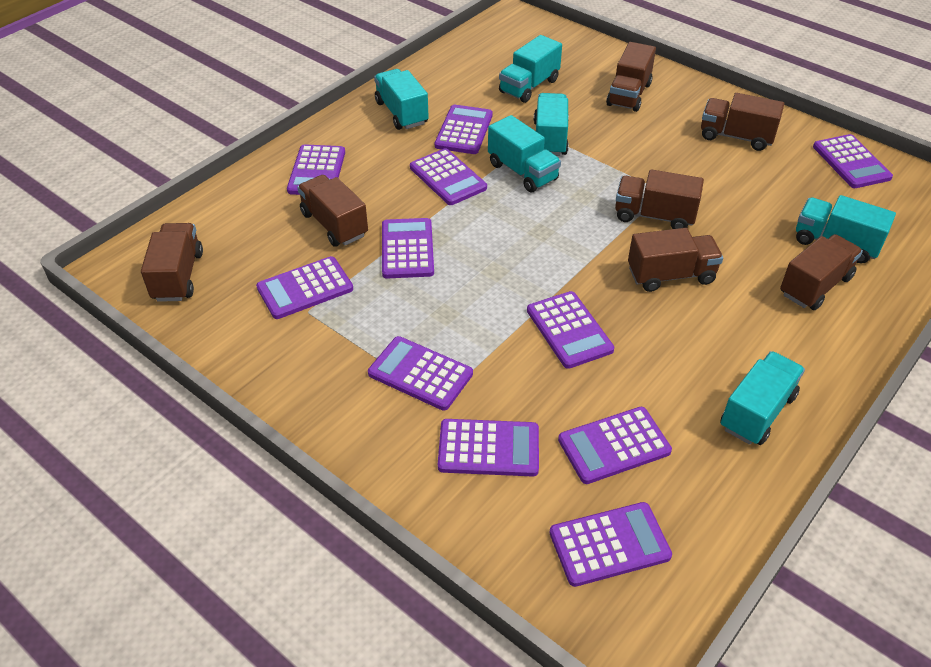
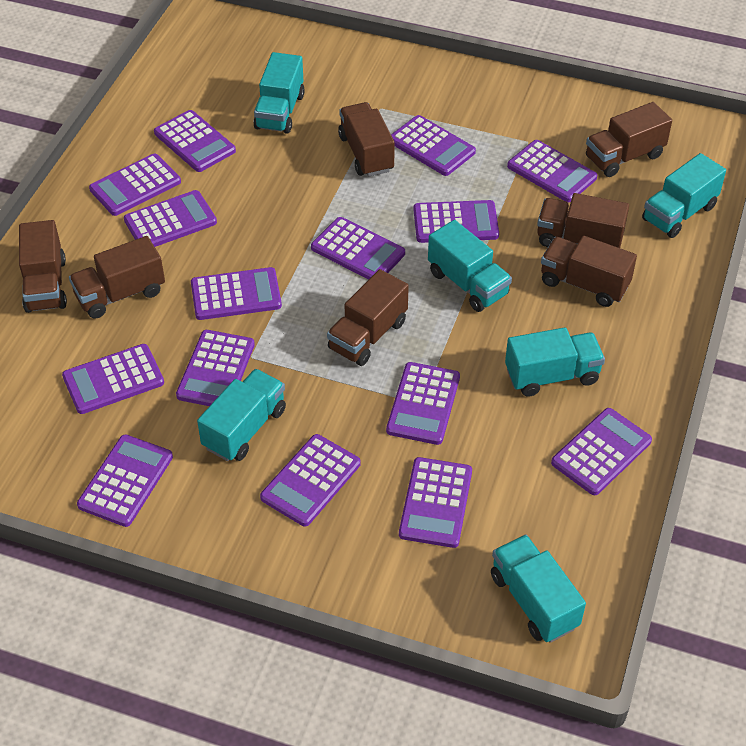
purple calculator: 11 -> 15

